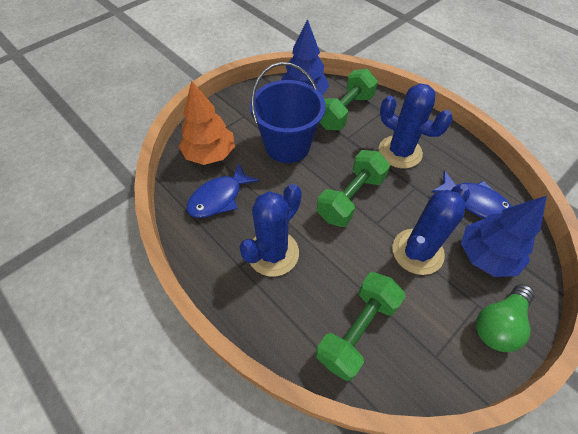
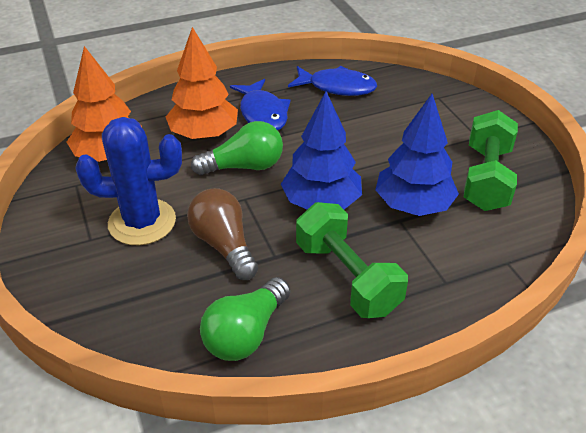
blue bucket: 1 -> 0
blue cactus: 3 -> 1
brown light bulb: 0 -> 1
green dumbbell: 3 -> 2
green light bulb: 1 -> 2
orange tree: 1 -> 2

